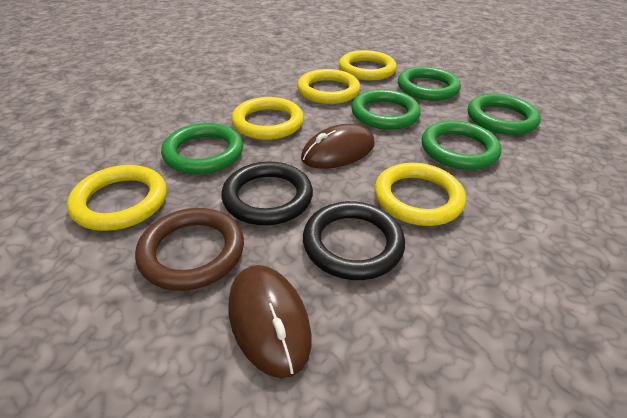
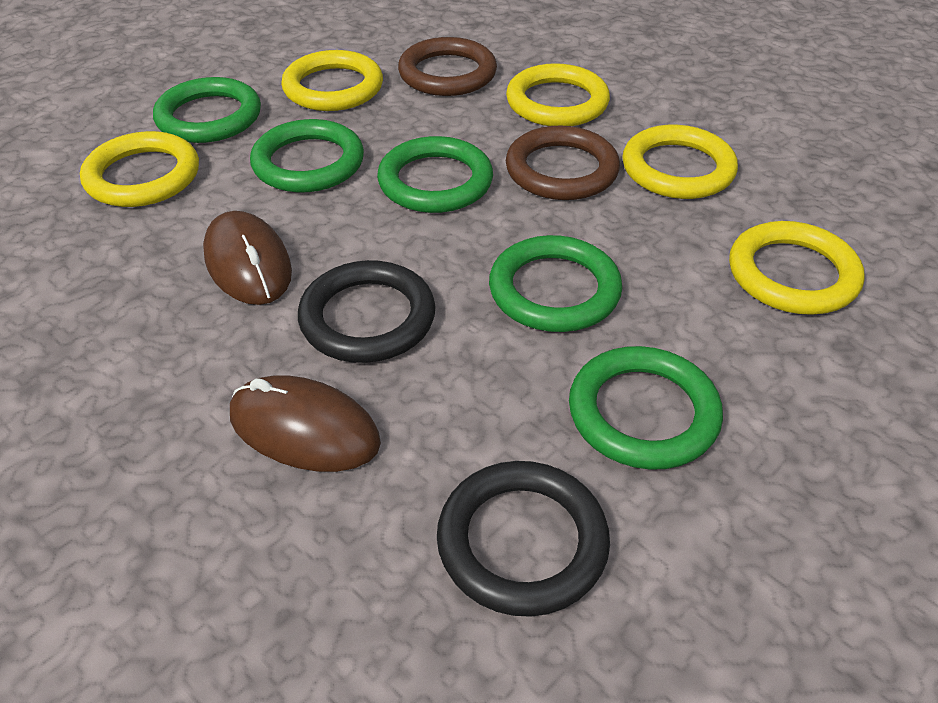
brown ring: 1 -> 2

